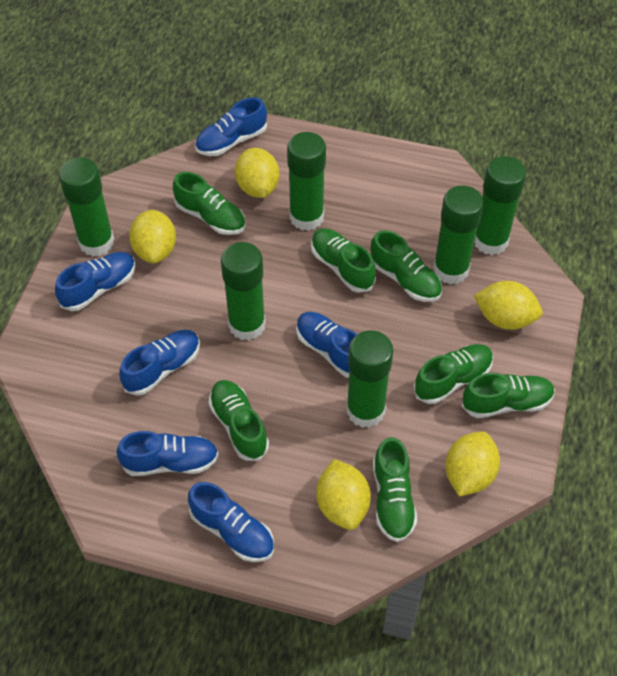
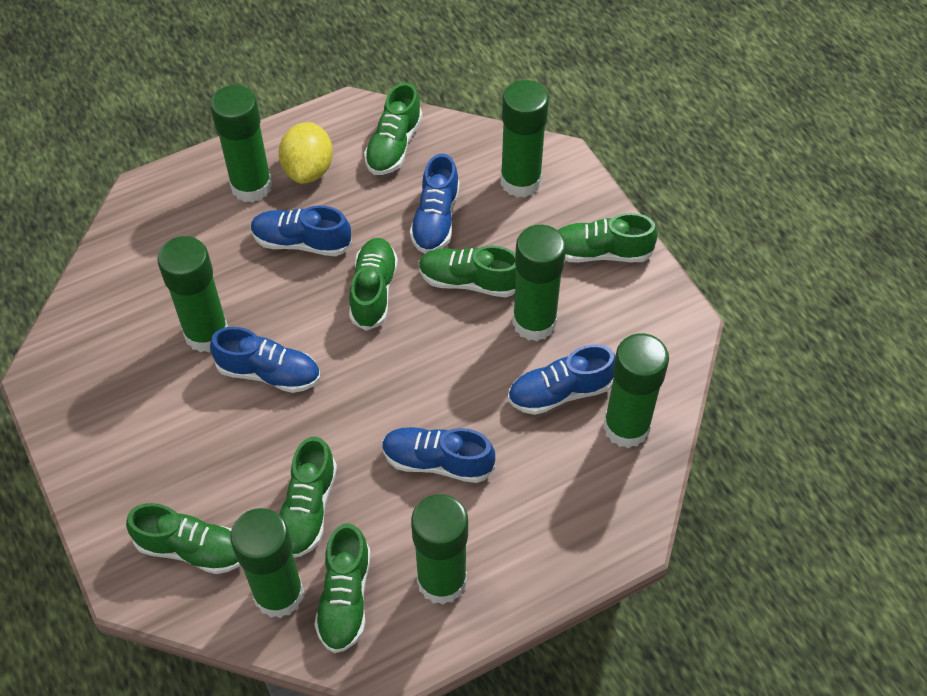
blue shoe: 6 -> 5
green glue stick: 6 -> 7
yellow lemon: 5 -> 1

